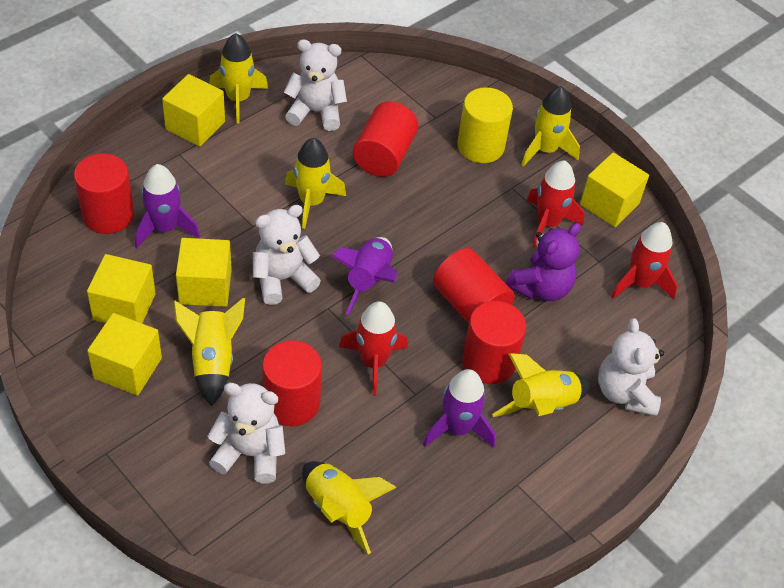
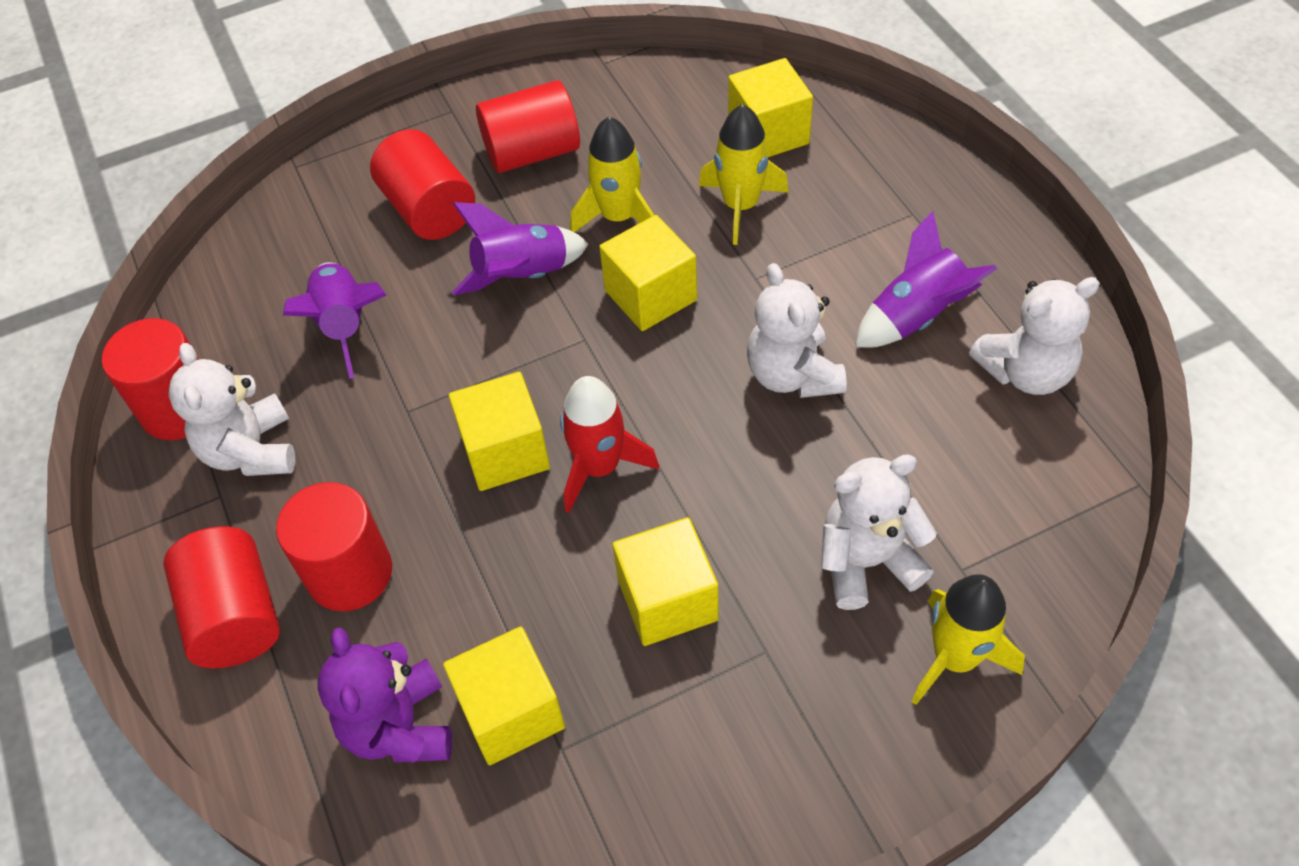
red rocket: 3 -> 1
yellow cylinder: 1 -> 0
yellow rocket: 6 -> 3

